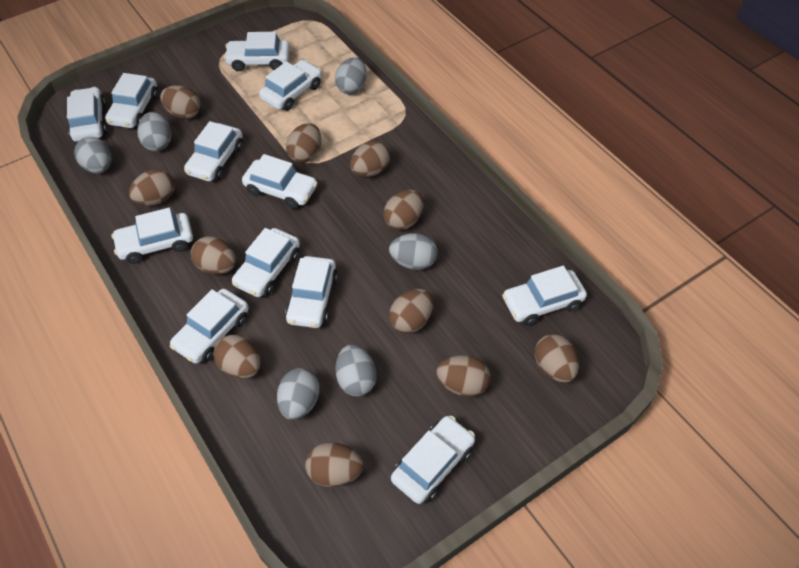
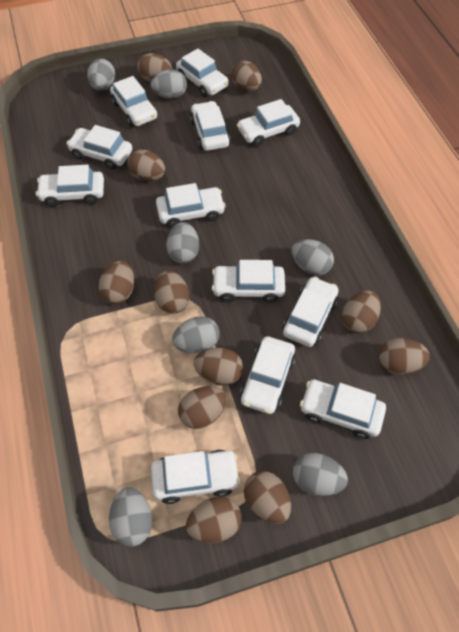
grey egg: 6 -> 7

